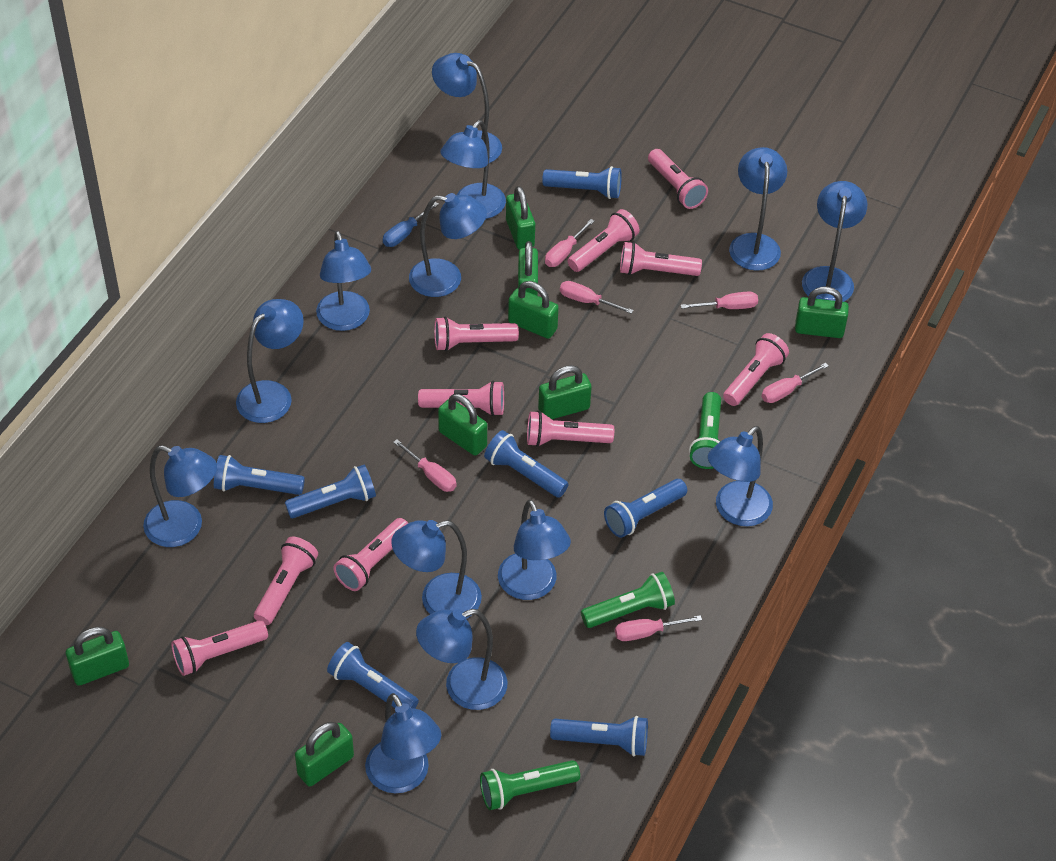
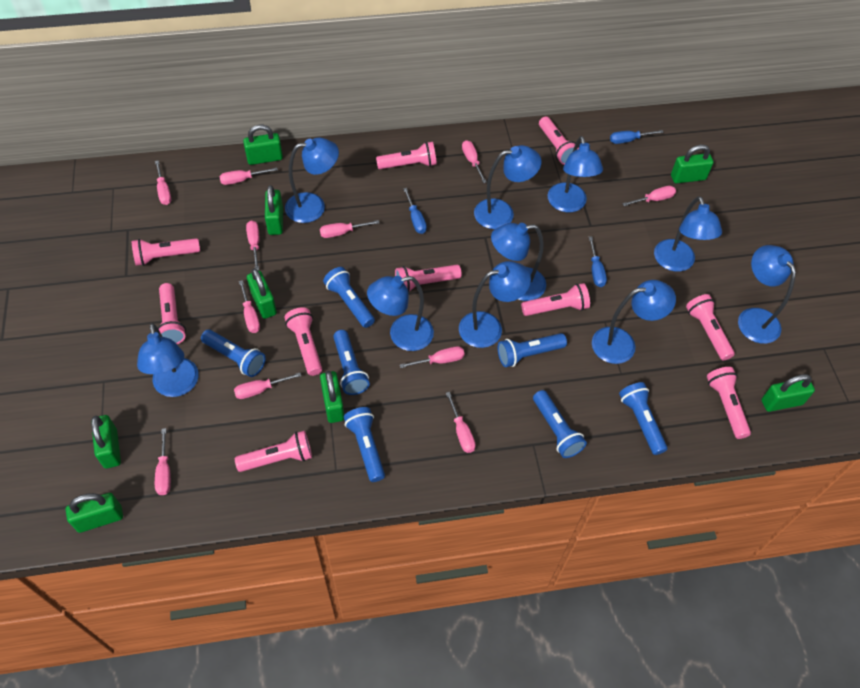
blue lamp: 13 -> 10
blue screwdriver: 1 -> 3
green flashlight: 3 -> 0
pink screwdriver: 6 -> 11

